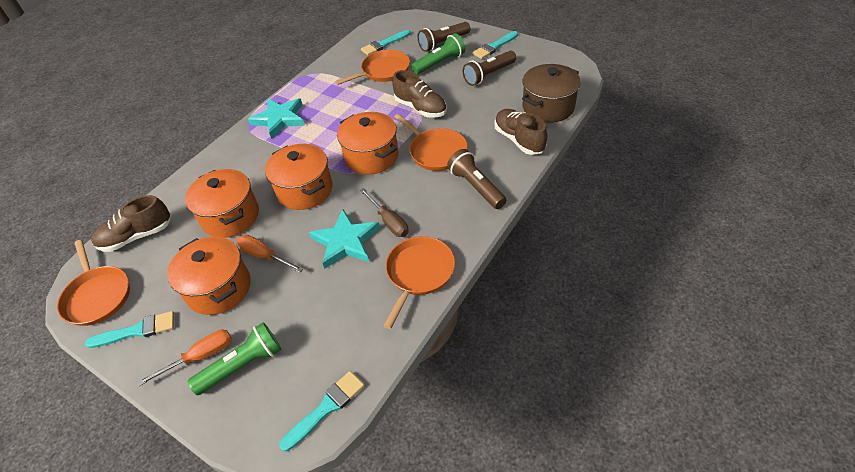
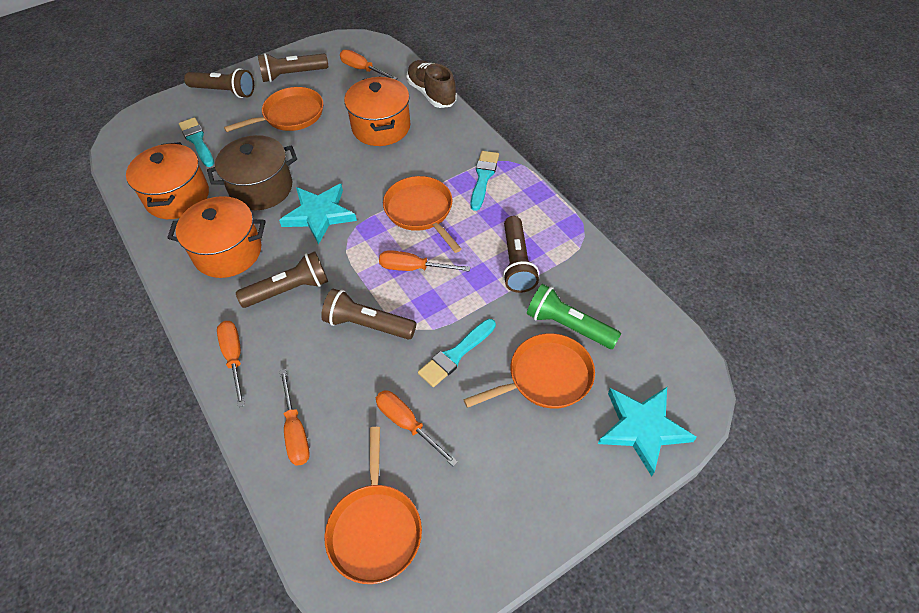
brown flashlight: 3 -> 5
brown screwdriver: 1 -> 0
brown shoe: 3 -> 1
green flashlight: 2 -> 1
orange pot: 4 -> 3
orange screwdriver: 2 -> 5
turquoise brush: 4 -> 3

